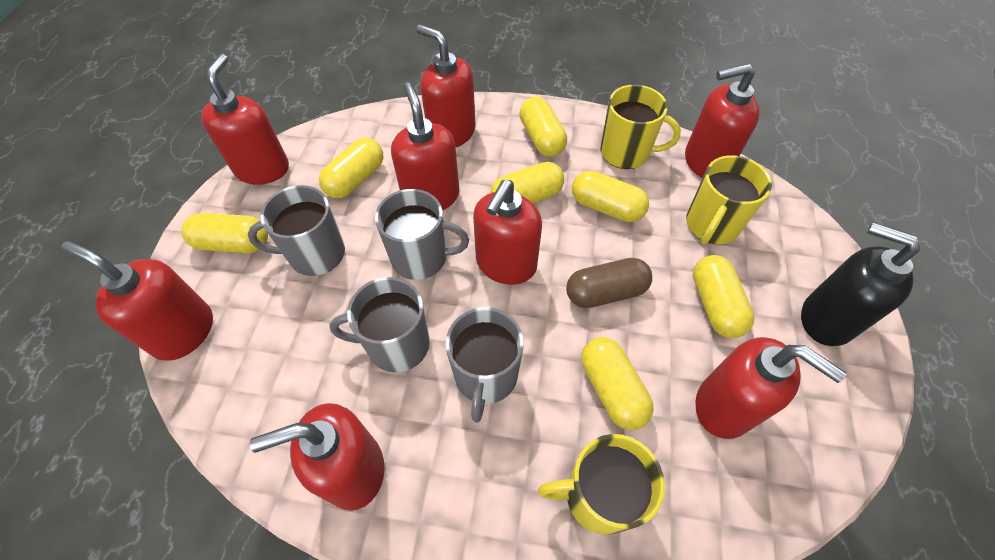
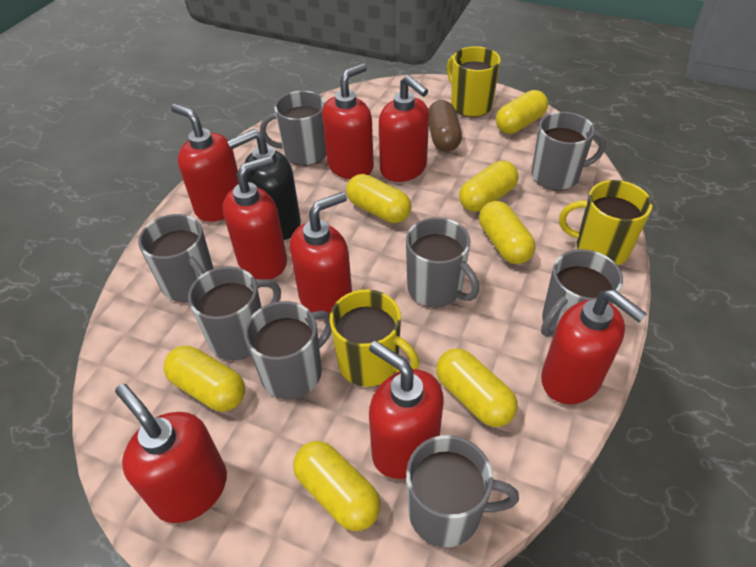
grey mug: 4 -> 8

